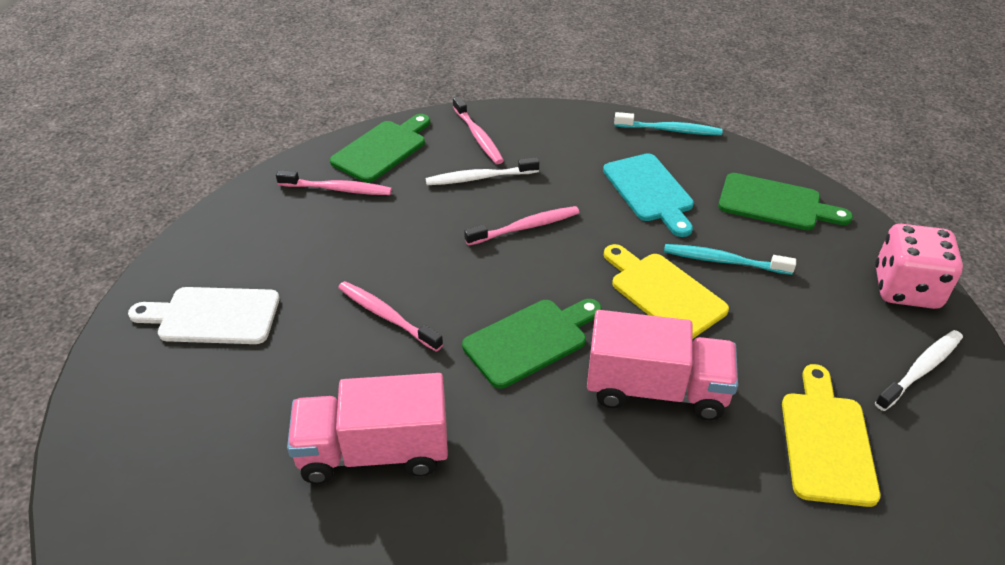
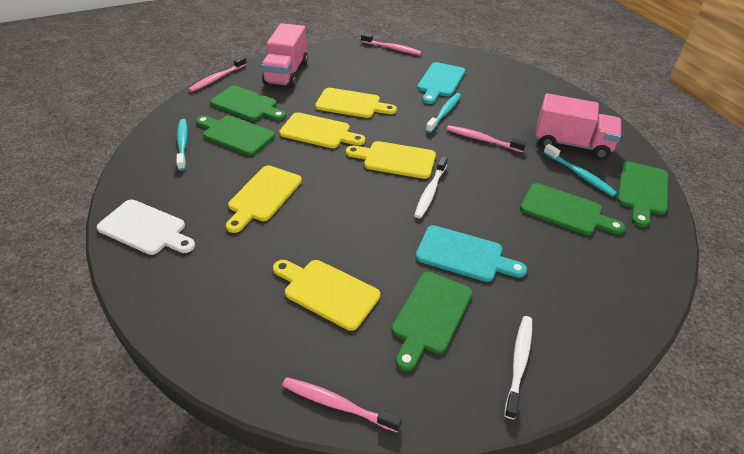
green cutting board: 3 -> 5
pink dice: 1 -> 0
turquoise cutting board: 1 -> 2
turquoise toothbrush: 2 -> 3
yellow cutting board: 2 -> 5

